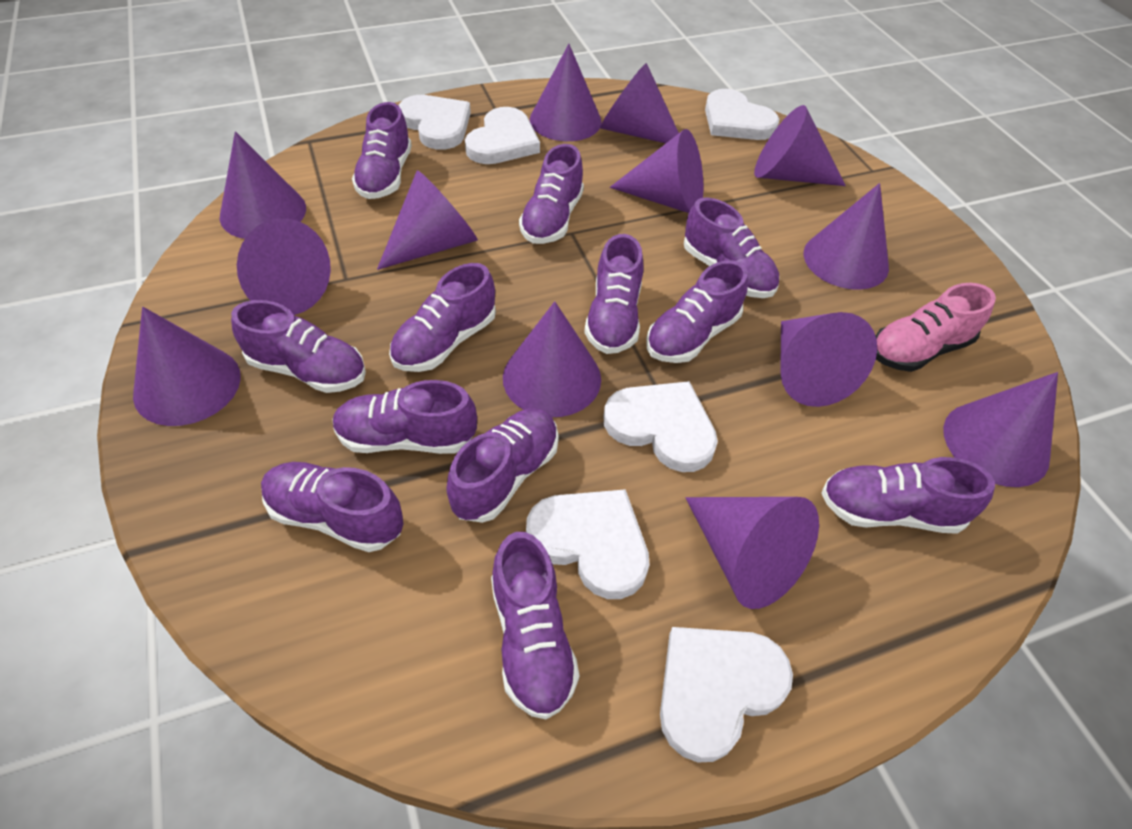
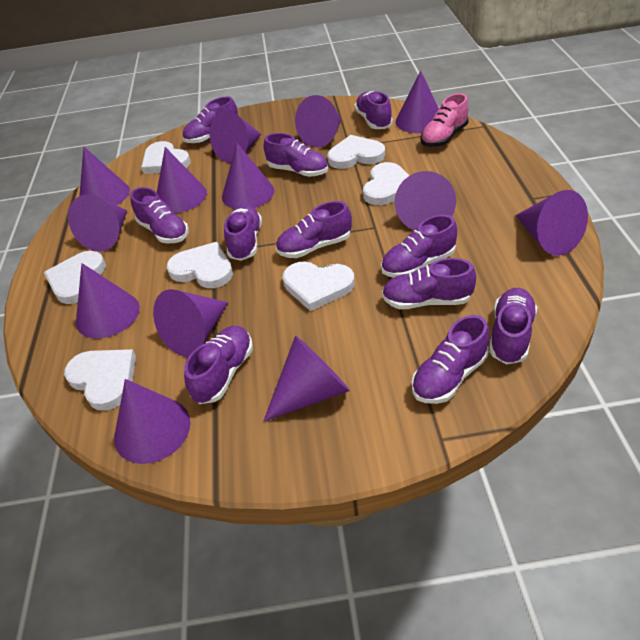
purple shoe: 12 -> 11
white heart: 6 -> 7

